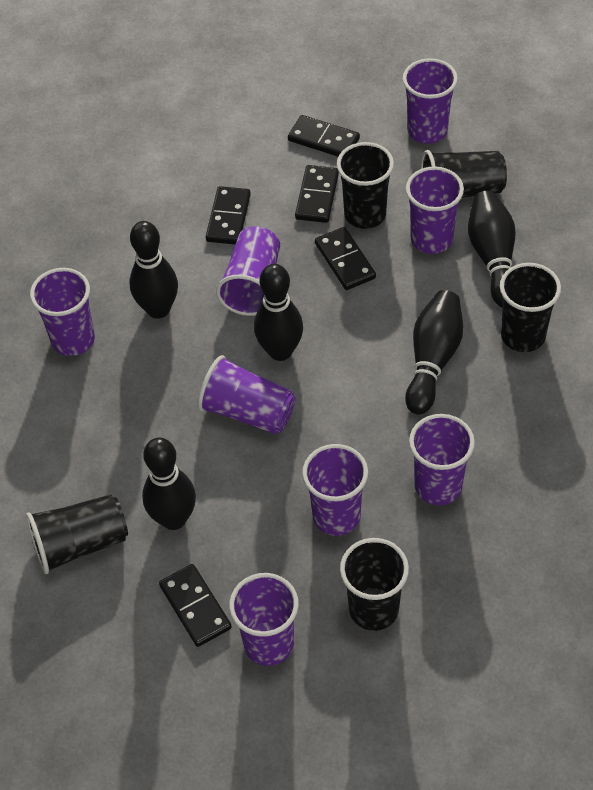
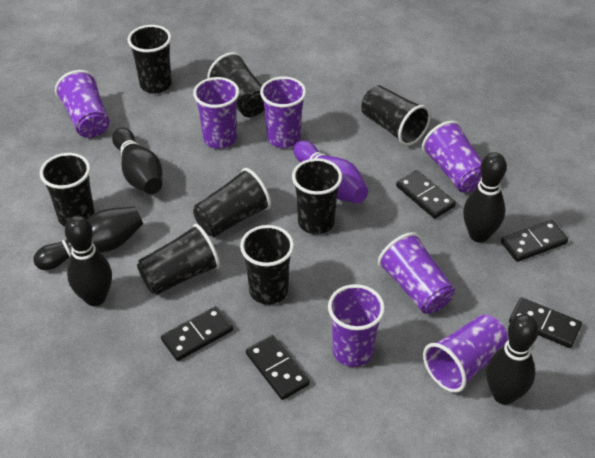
black cup: 5 -> 8
purple bowling pin: 0 -> 1
purple cup: 8 -> 7

